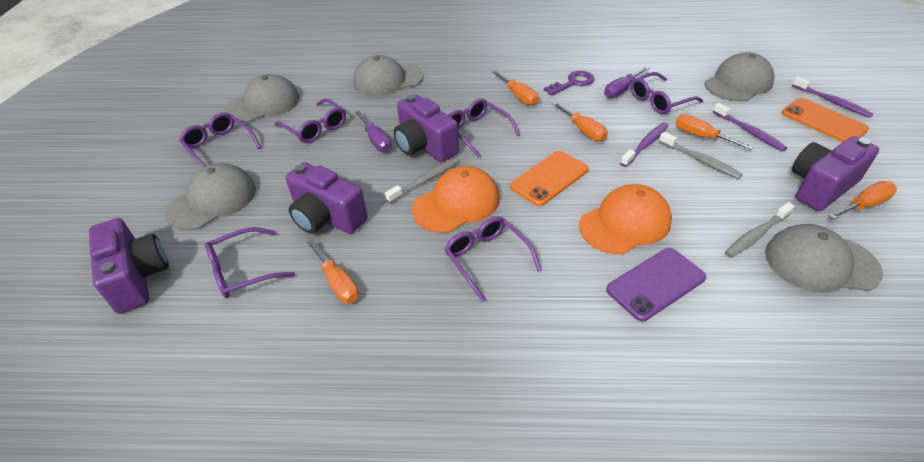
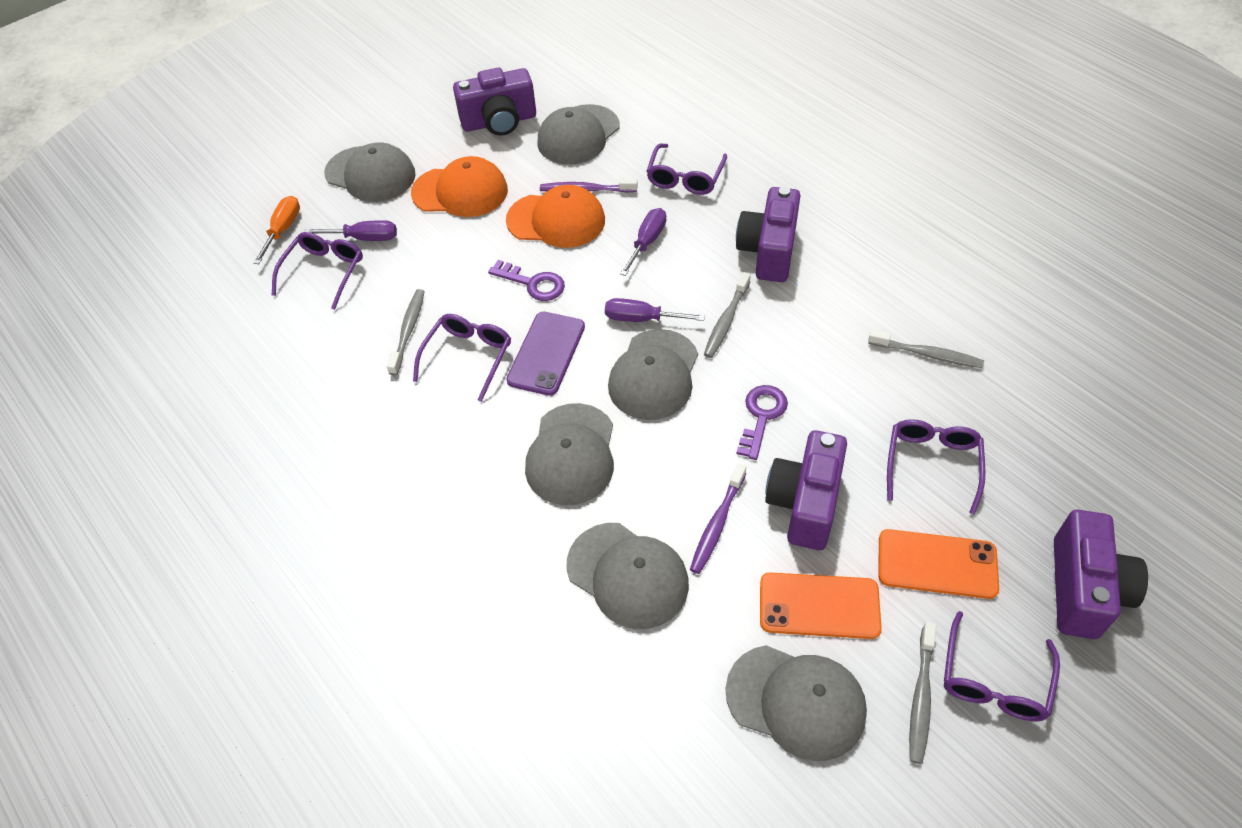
grey cap: 5 -> 6
grey toothbrush: 3 -> 4
orange screwdriver: 5 -> 1
purple glasses: 6 -> 5
purple key: 1 -> 2
purple screwdriver: 2 -> 3
purple toothbrush: 3 -> 2

